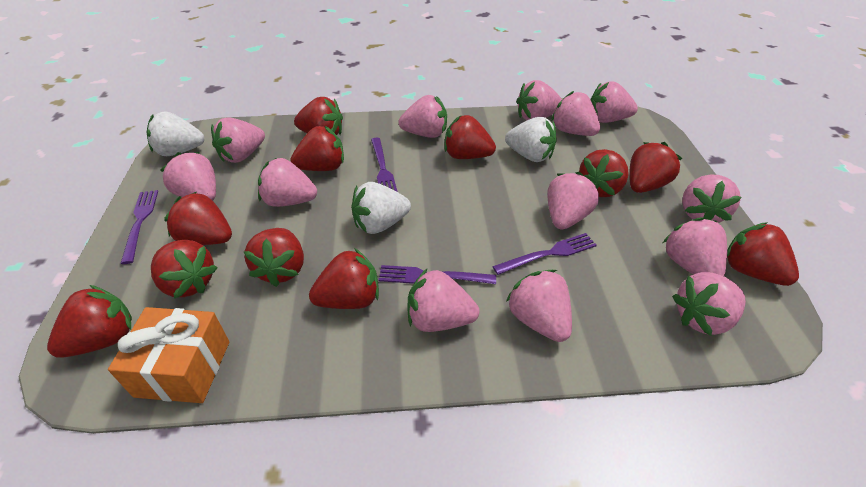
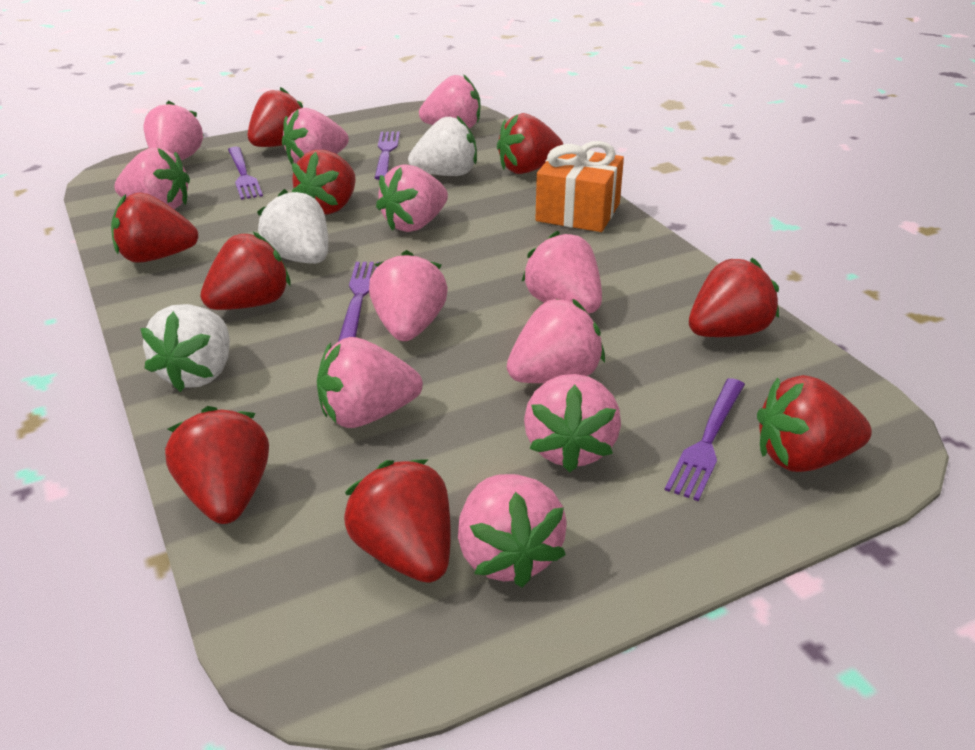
pink strawberry: 13 -> 11
red strawberry: 11 -> 9

